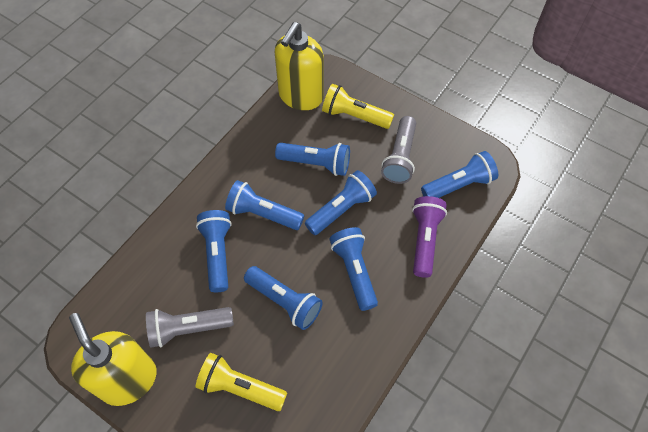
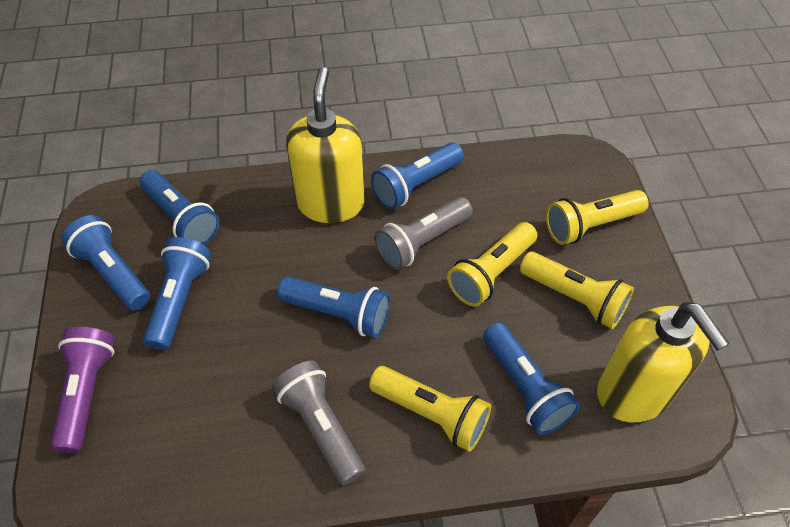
blue flashlight: 7 -> 6
yellow flashlight: 2 -> 4

